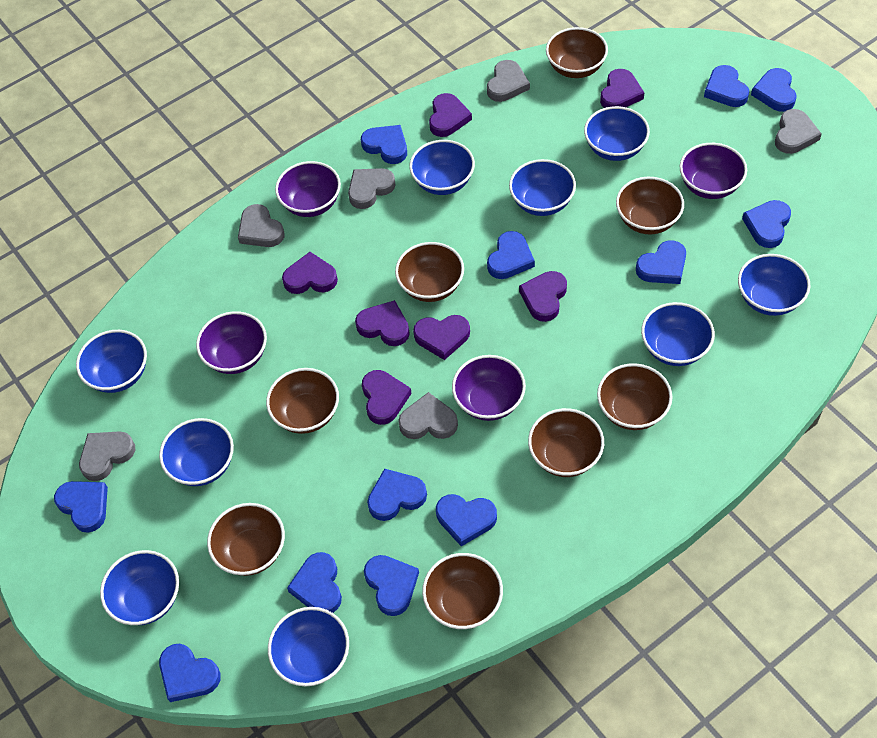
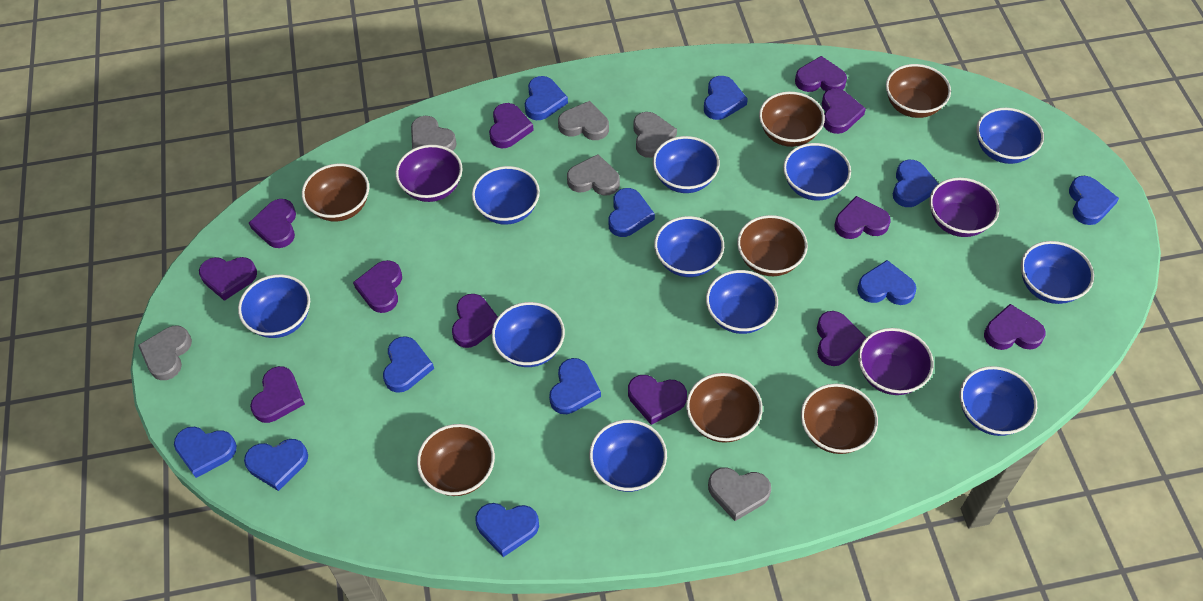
blue bowl: 9 -> 11
blue heart: 12 -> 11
brown bowl: 8 -> 7
purple bowl: 4 -> 3
purple heart: 7 -> 12

